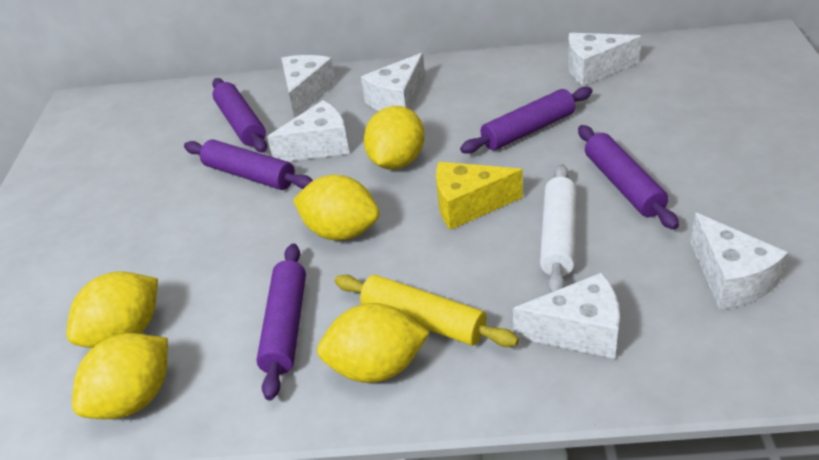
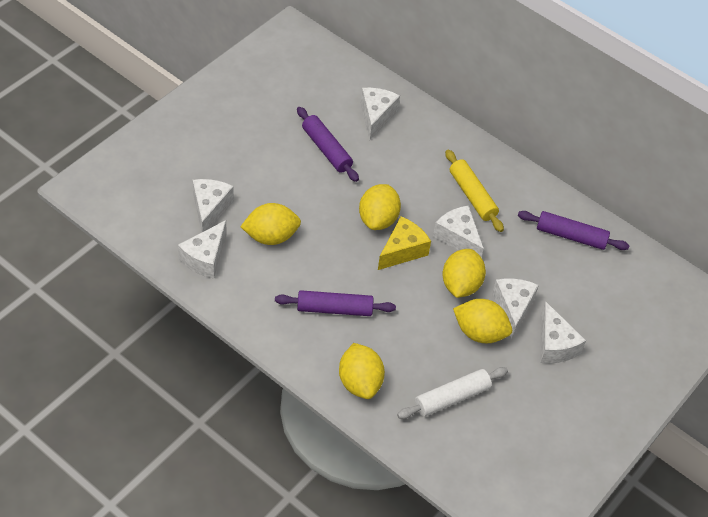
purple rolling pin: 5 -> 3

